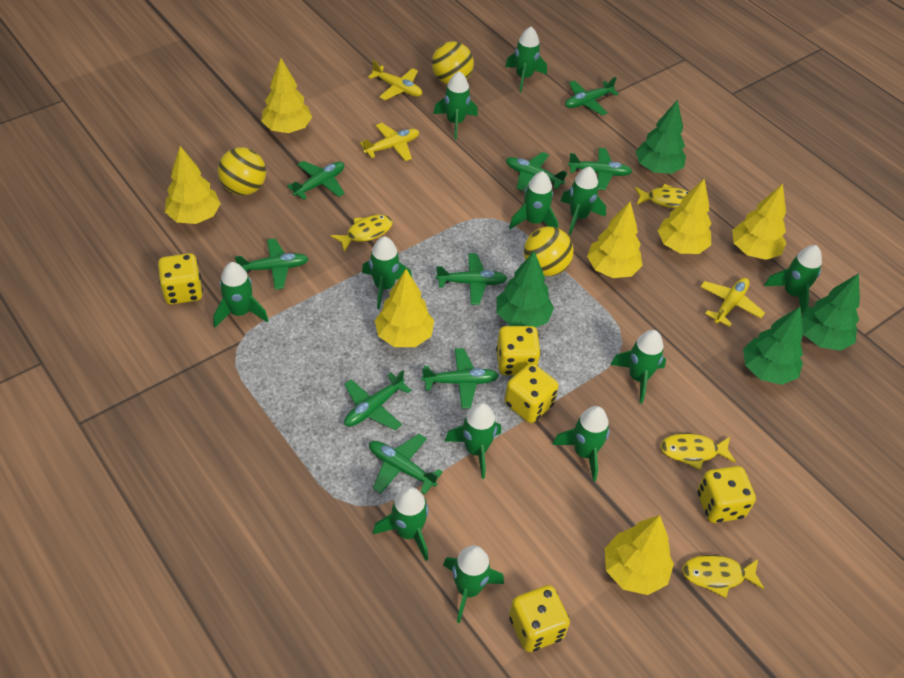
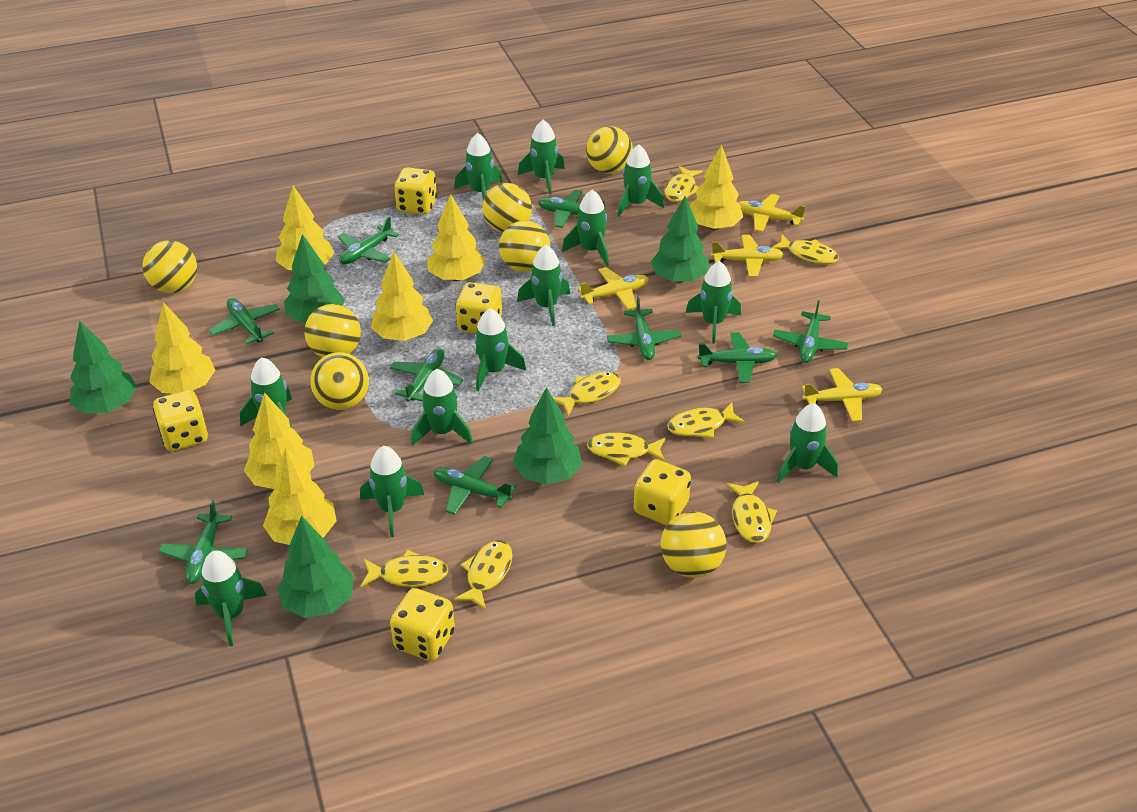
green tree: 4 -> 5
yellow ball: 3 -> 7
yellow fish: 4 -> 8
yellow plane: 3 -> 4

